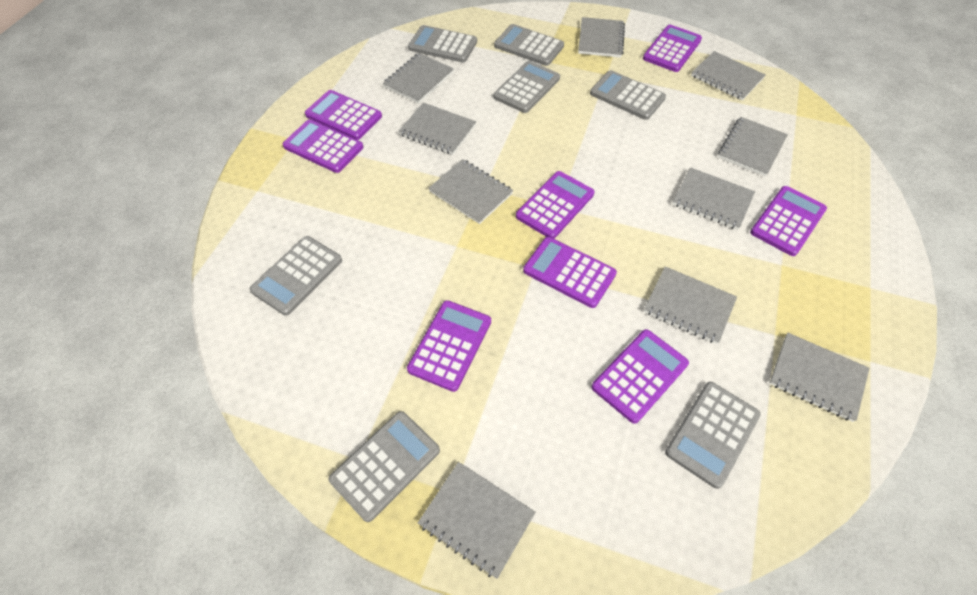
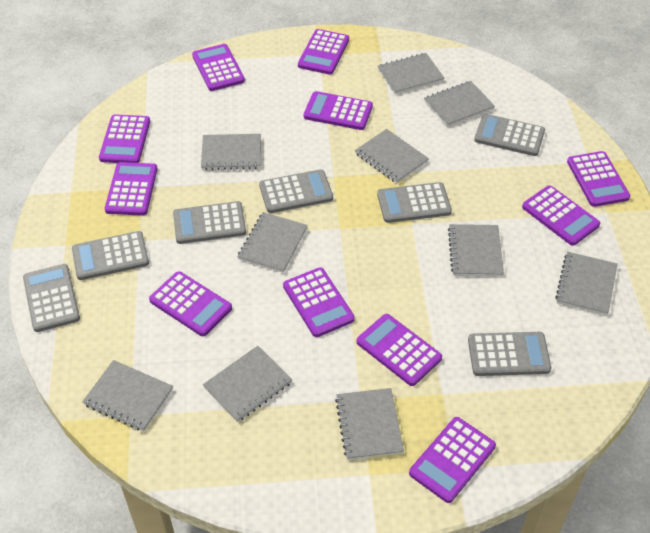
purple calculator: 8 -> 11

